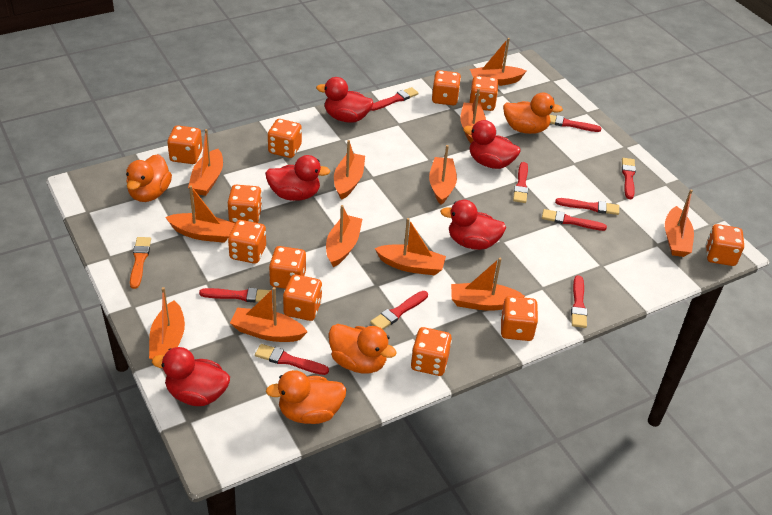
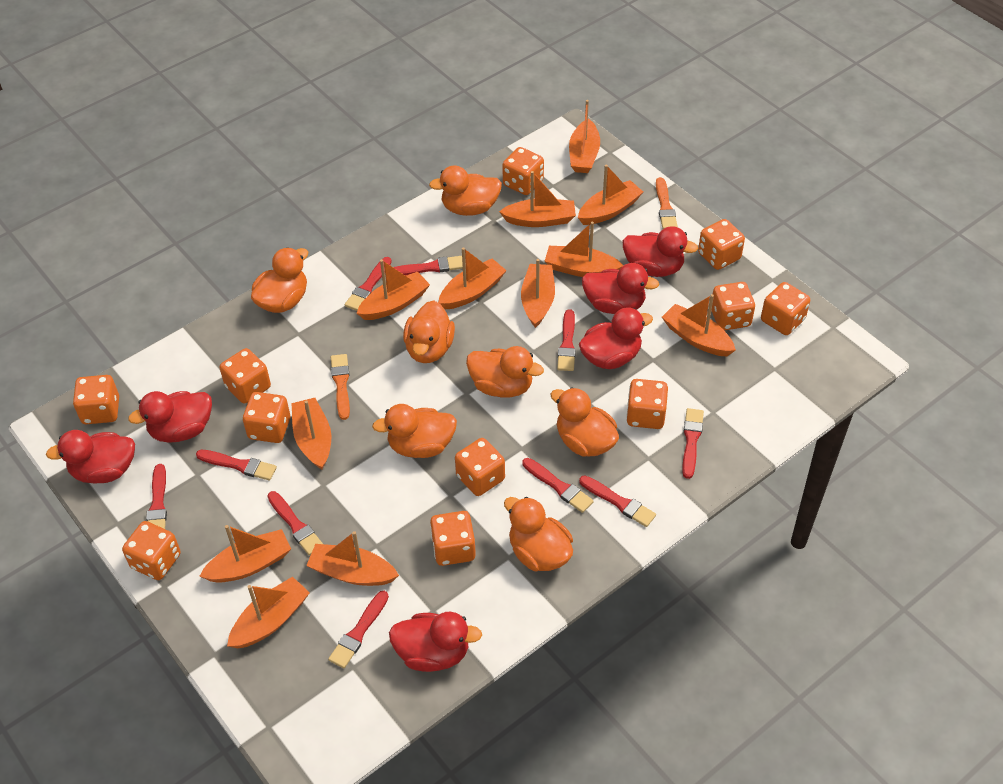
orange brush: 1 -> 2
orange duck: 4 -> 7
red duck: 5 -> 6

